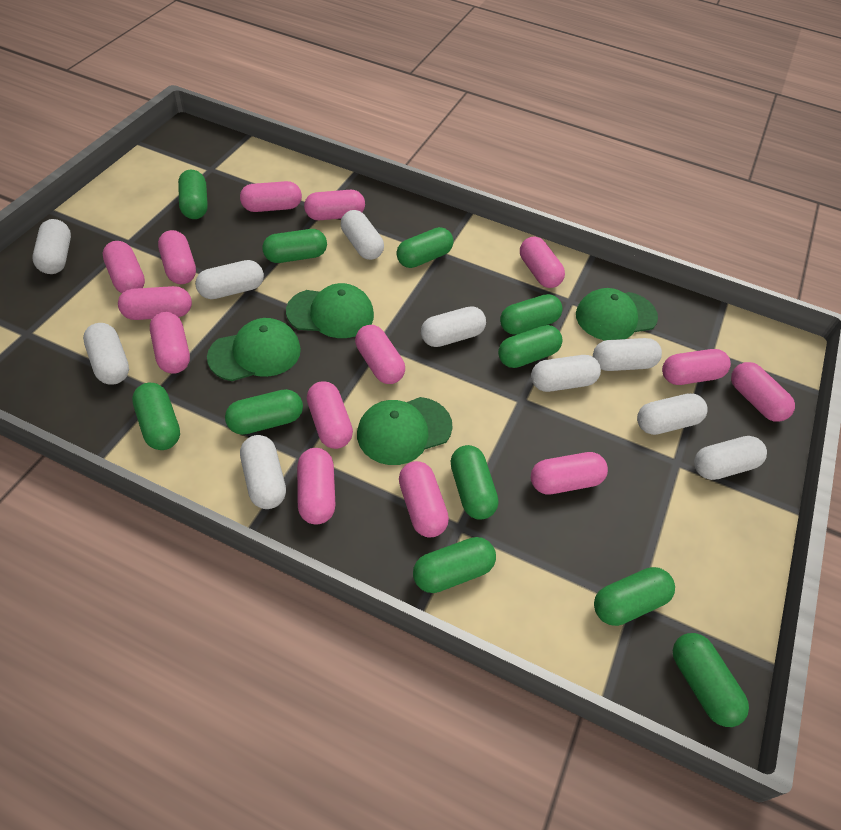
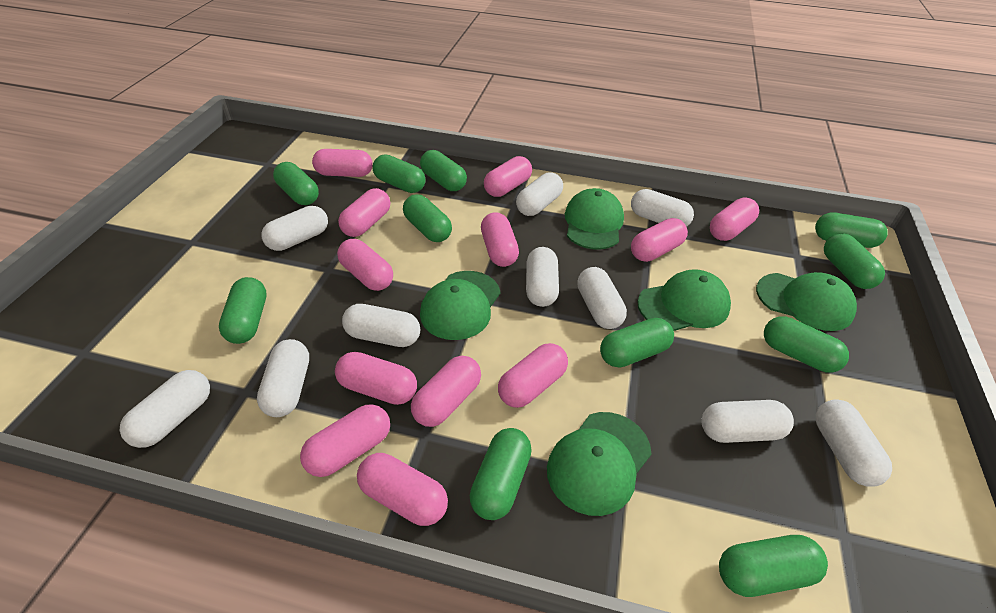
green cap: 4 -> 5
pink capsule: 14 -> 12

